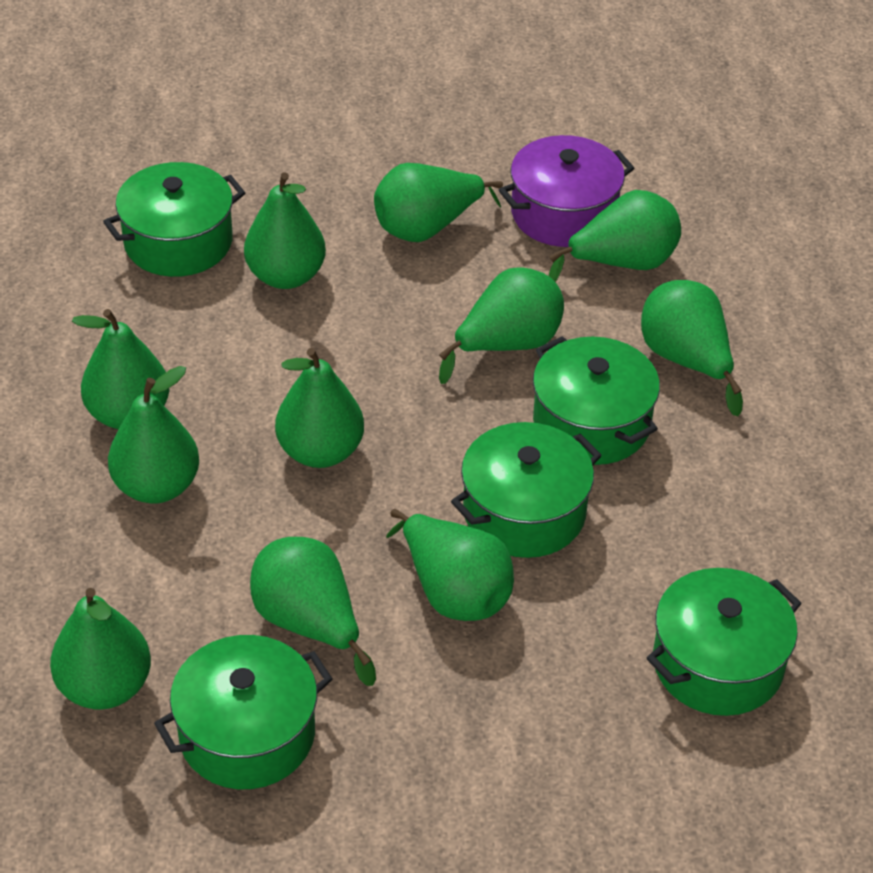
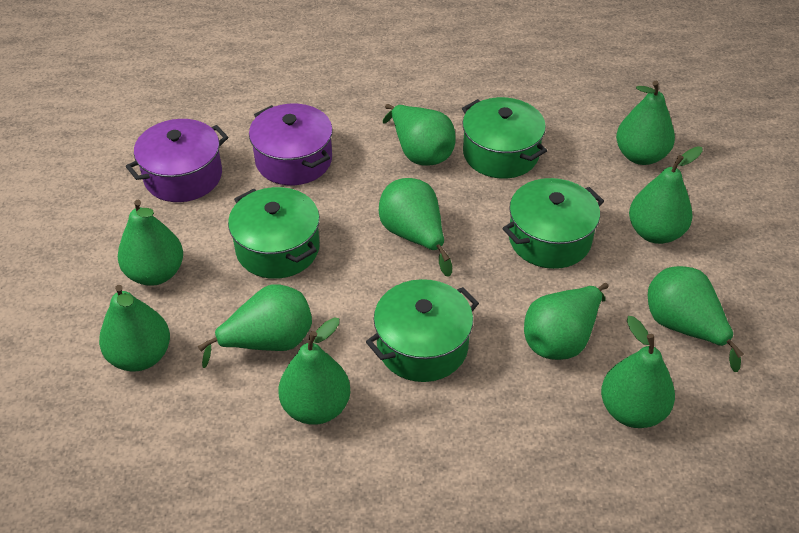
green pot: 5 -> 4
purple pot: 1 -> 2

